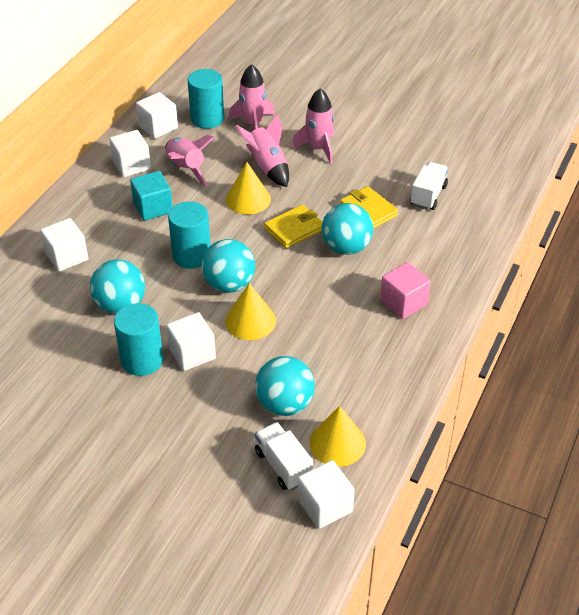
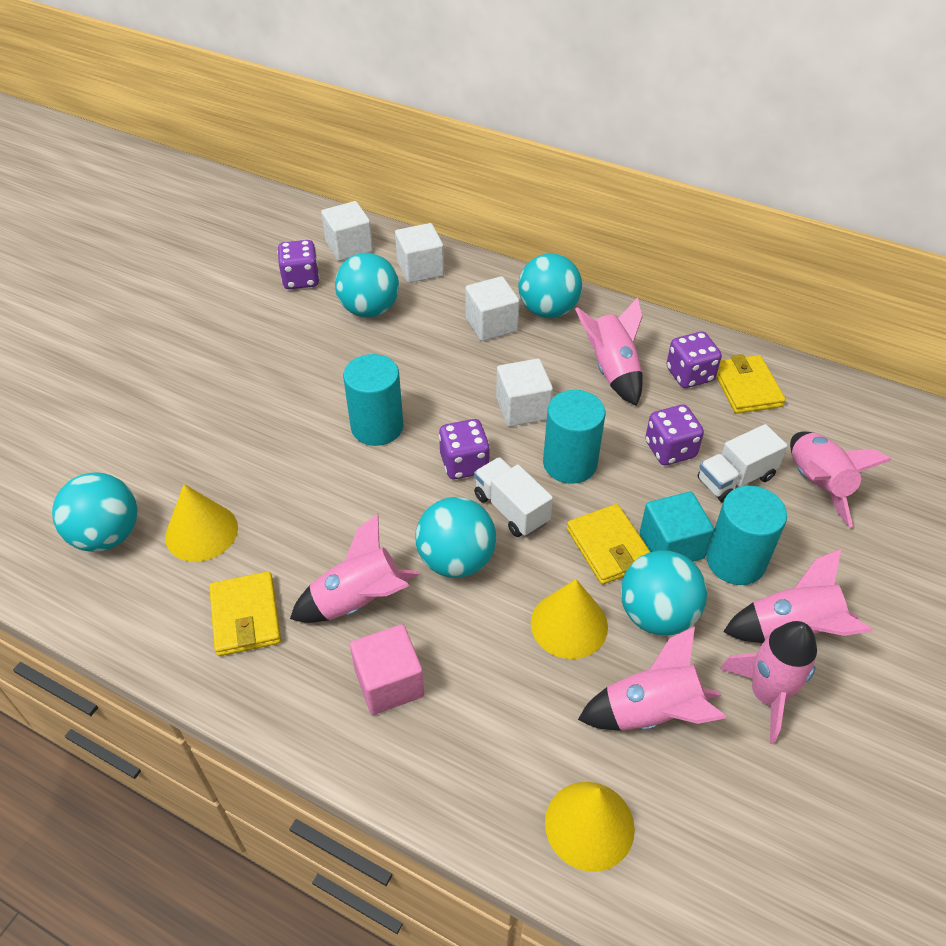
pink rocket: 4 -> 6
purple dice: 0 -> 4
turquoise ball: 4 -> 5
white cube: 5 -> 4
yellow wallet: 2 -> 3

